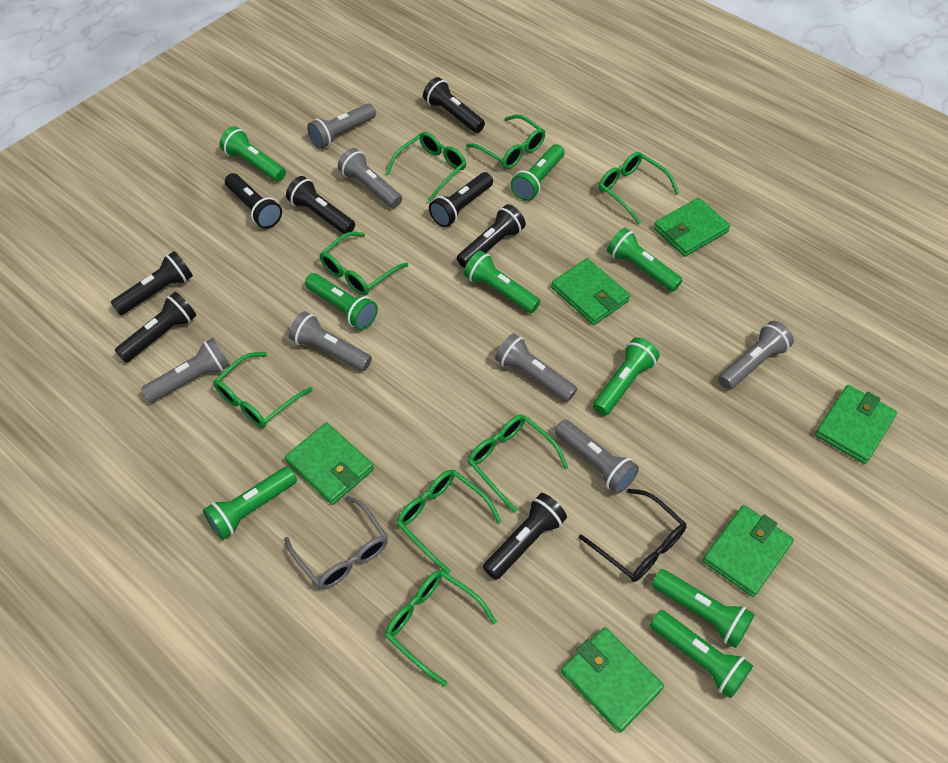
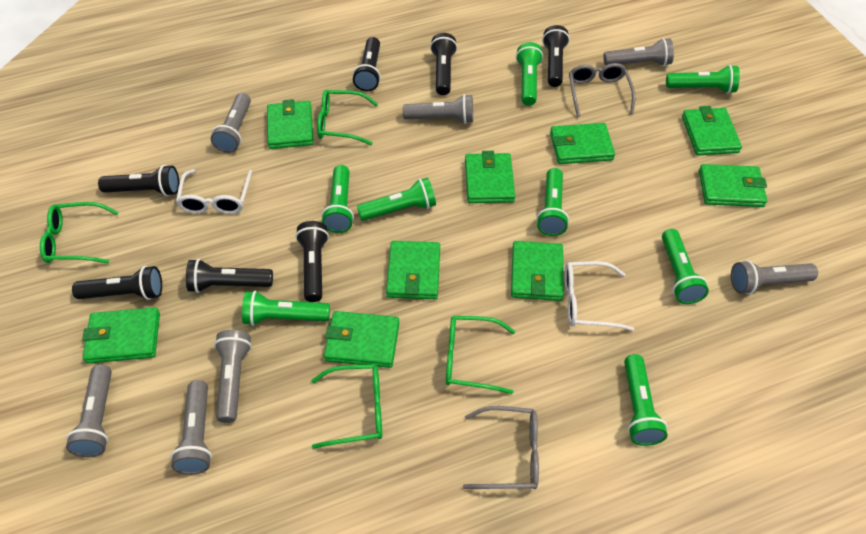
black flashlight: 8 -> 7
black glasses: 1 -> 0
green flashlight: 9 -> 8
green glasses: 8 -> 4
green wallet: 6 -> 9
grey glasses: 1 -> 2
white glasses: 0 -> 2

